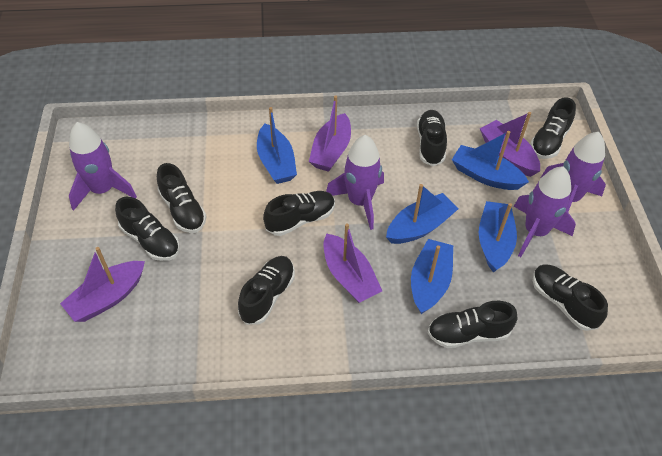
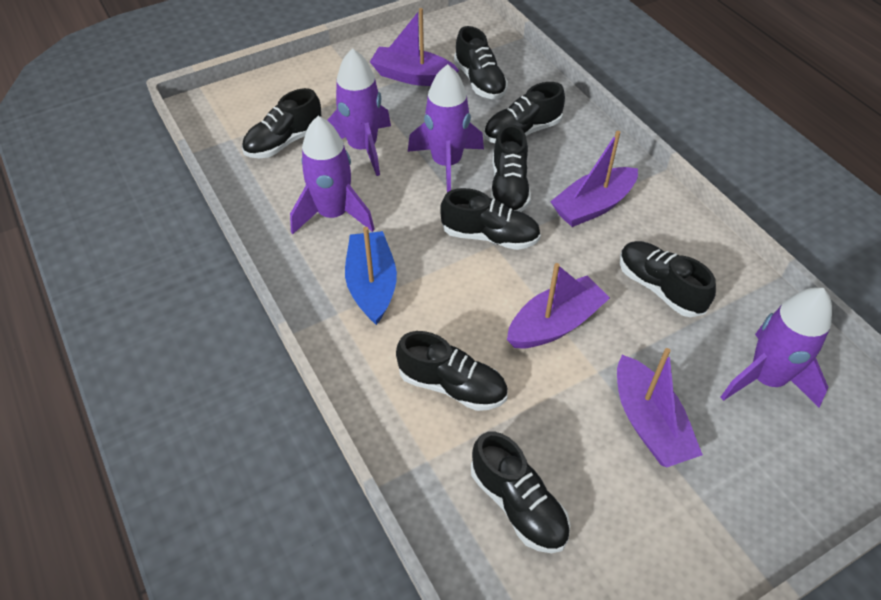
blue boat: 5 -> 1

